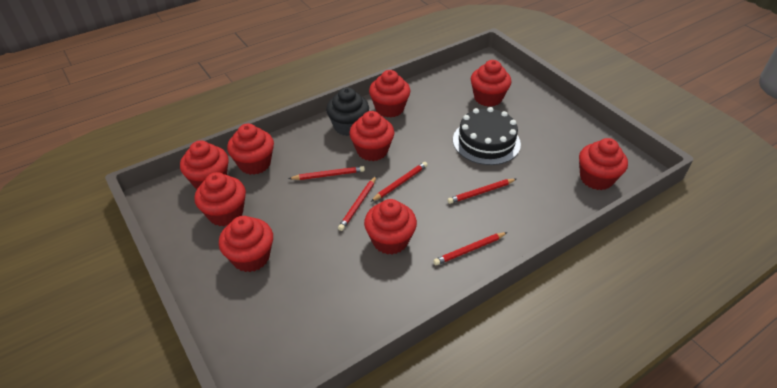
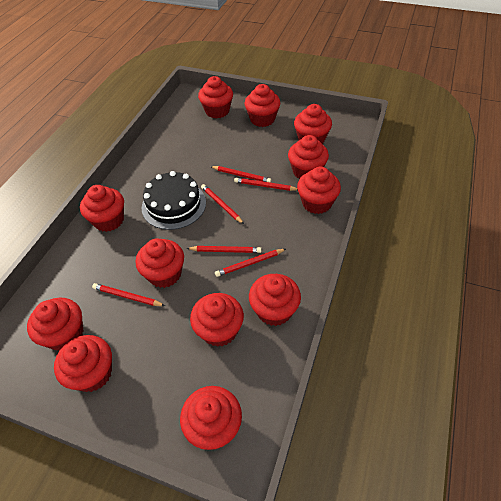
black cupcake: 1 -> 0
red cupcake: 9 -> 12
red pencil: 5 -> 6

